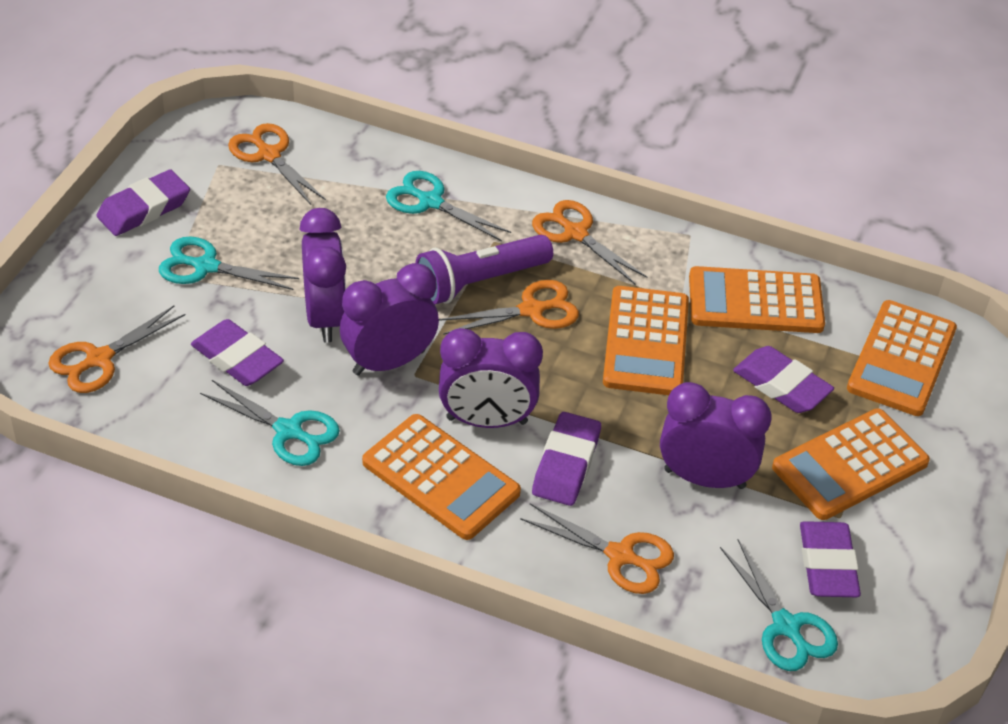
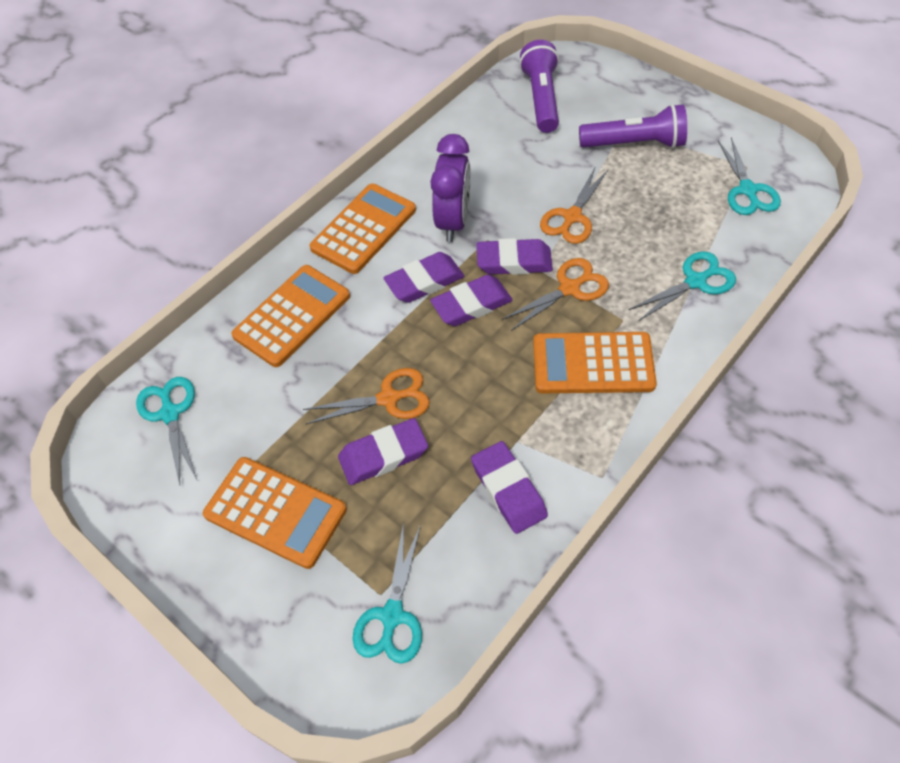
orange calculator: 5 -> 4
orange scissors: 5 -> 3
purple clock: 4 -> 1
purple flashlight: 1 -> 2

